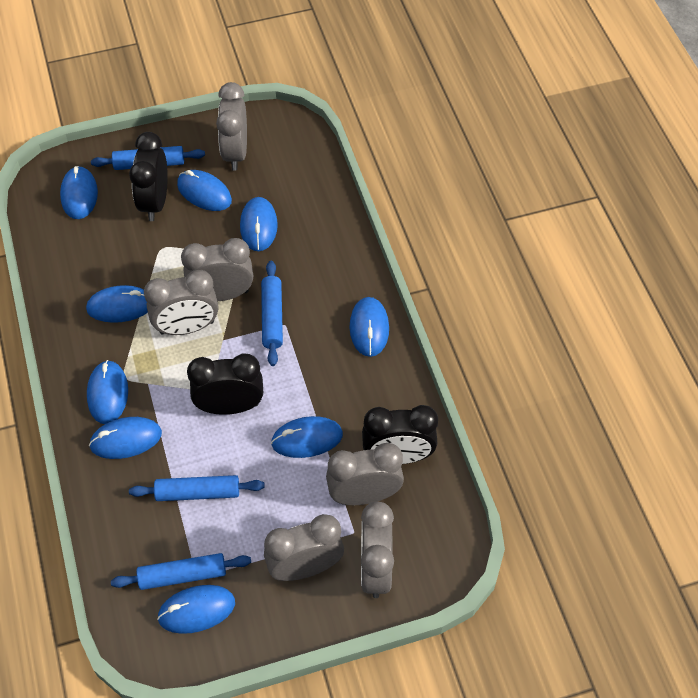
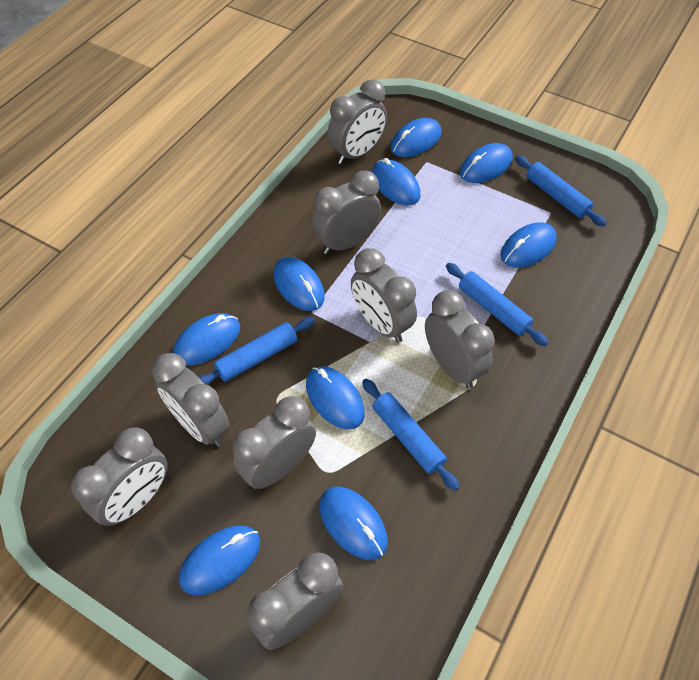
black clock: 3 -> 0
grey clock: 6 -> 8

